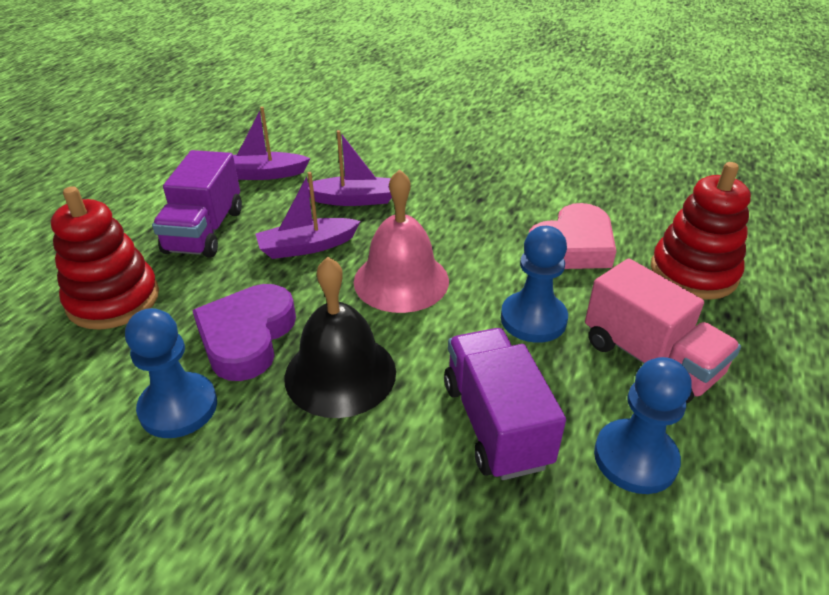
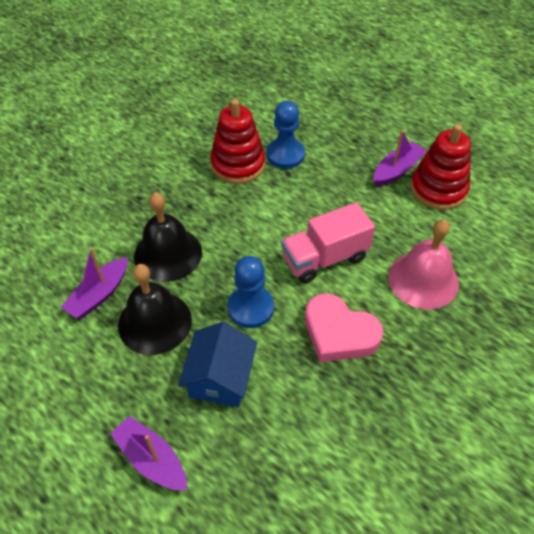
black bell: 1 -> 2
blue house: 0 -> 1
blue pawn: 3 -> 2
purple heart: 1 -> 0
purple truck: 2 -> 0

